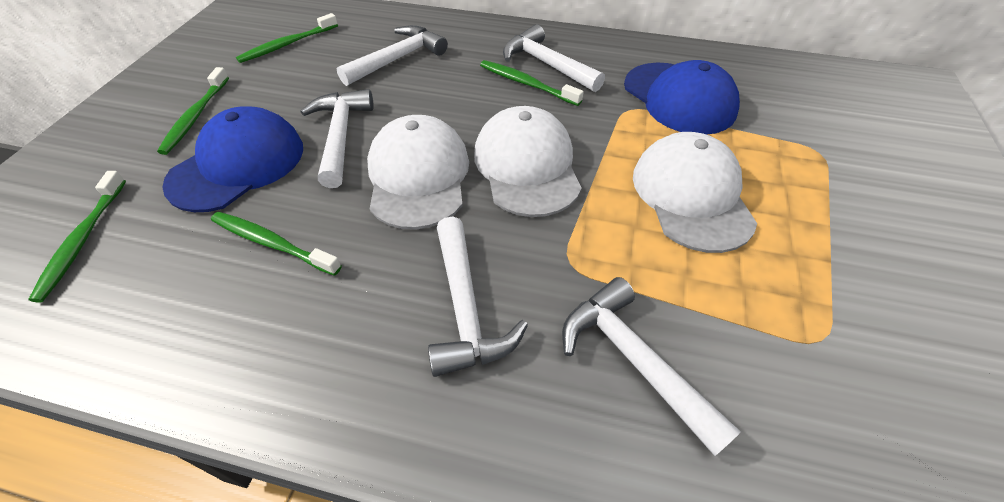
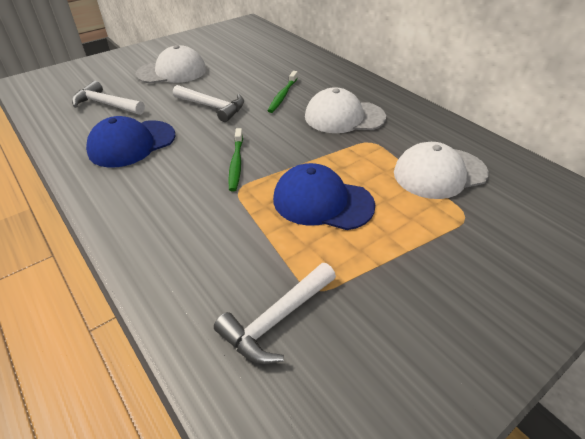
green toothbrush: 5 -> 2
white hammer: 5 -> 3

